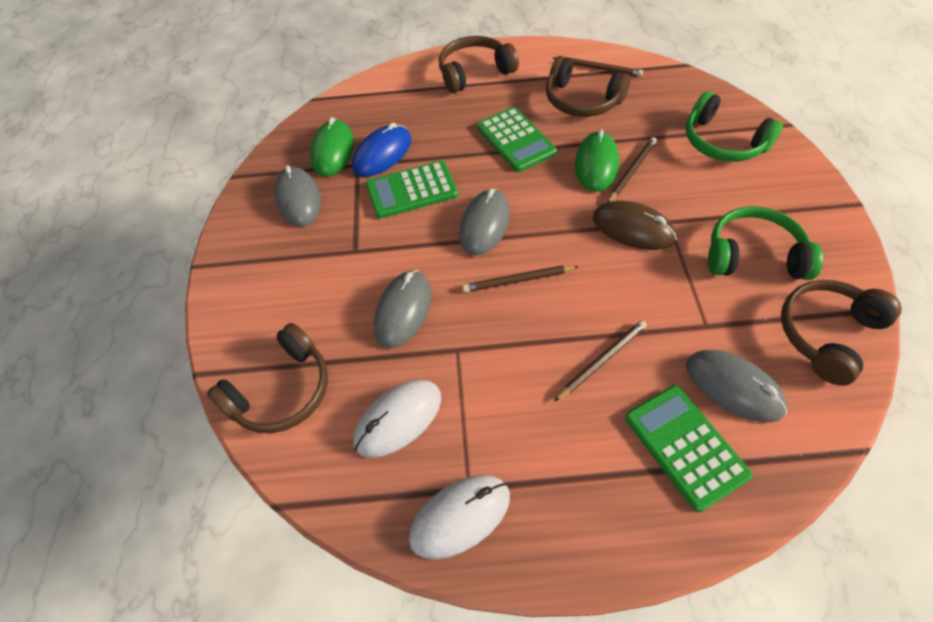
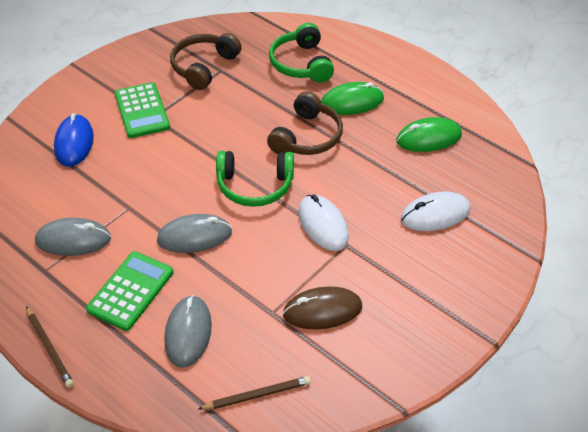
brown headphones: 4 -> 2
brown pencil: 4 -> 2
green calculator: 3 -> 2
grey mouse: 4 -> 3

